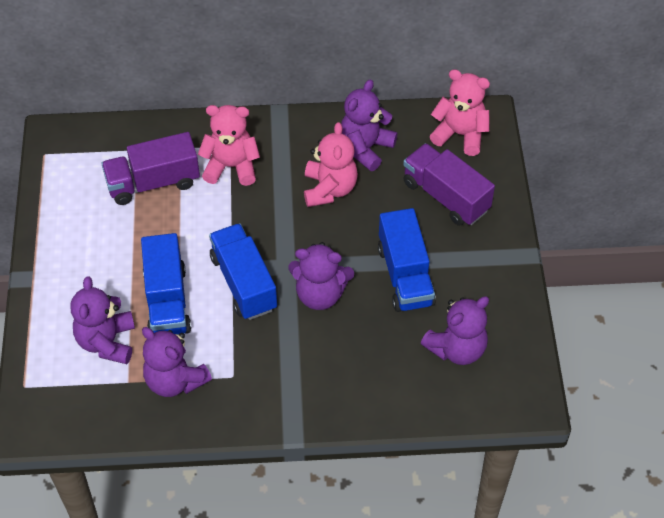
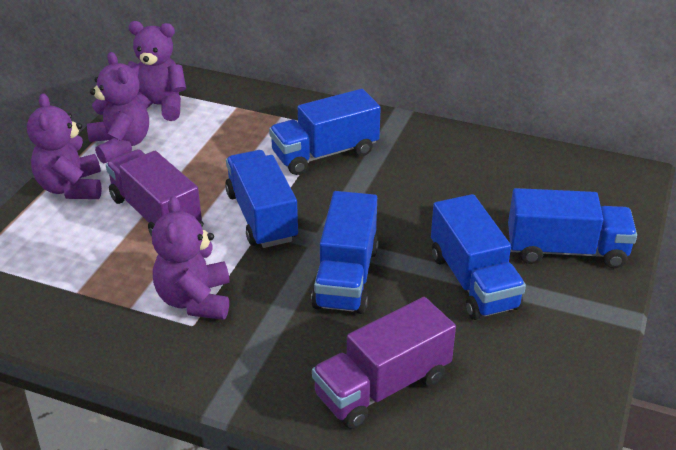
blue truck: 3 -> 5
pink teddy bear: 3 -> 0
purple teddy bear: 5 -> 4

